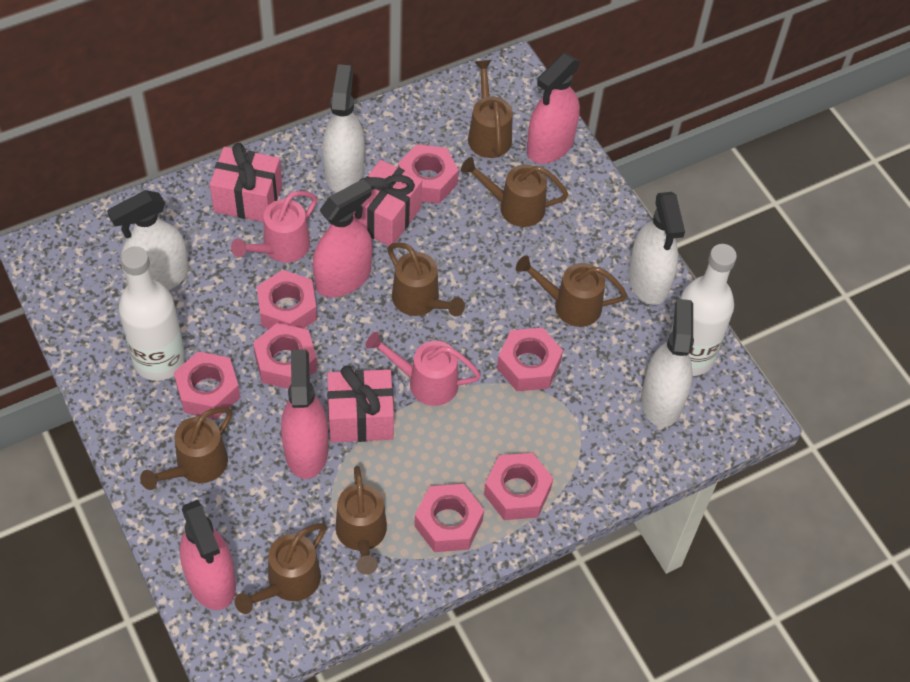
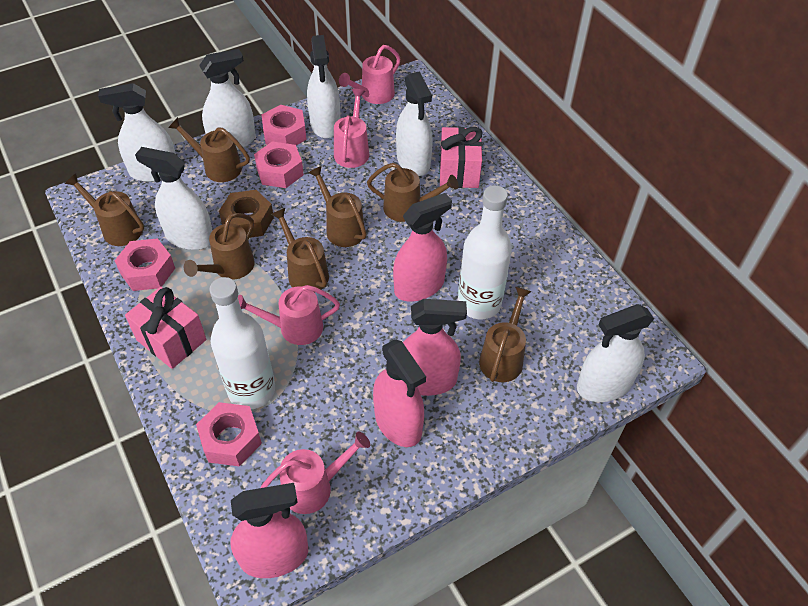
brown nut: 0 -> 1
pink gift: 3 -> 2
pink nut: 7 -> 4
pink watering can: 2 -> 4
white spray bottle: 4 -> 6

